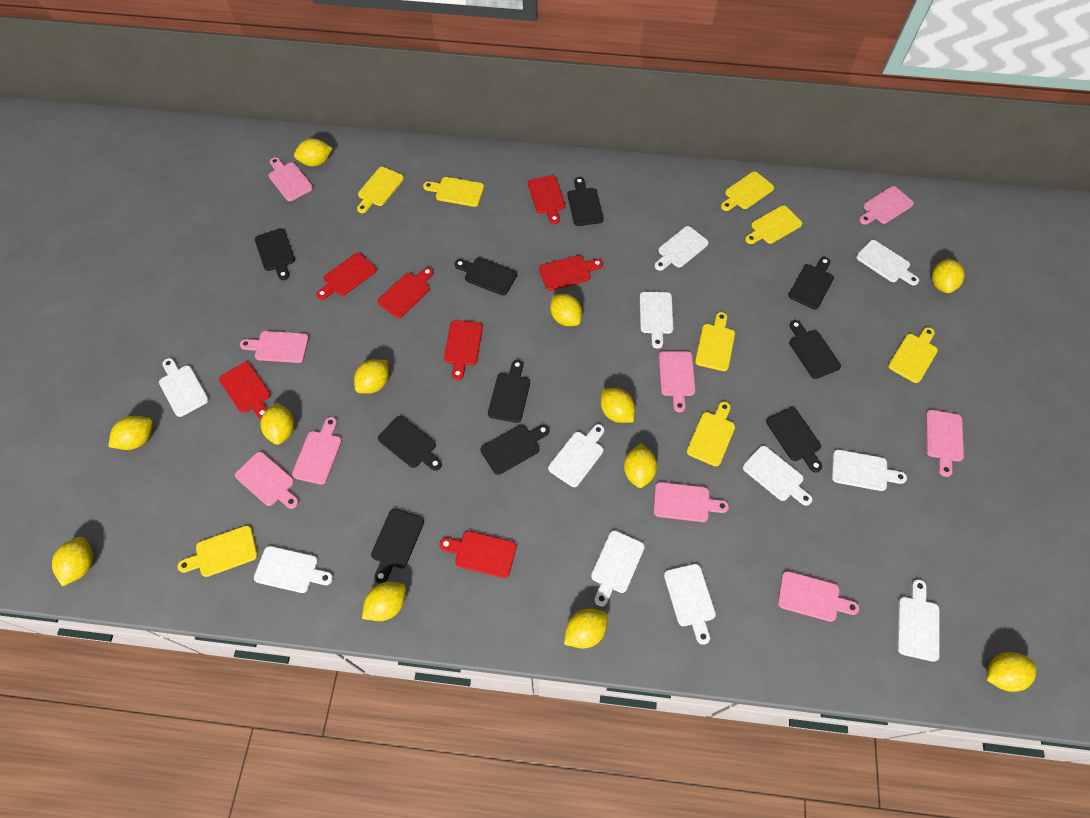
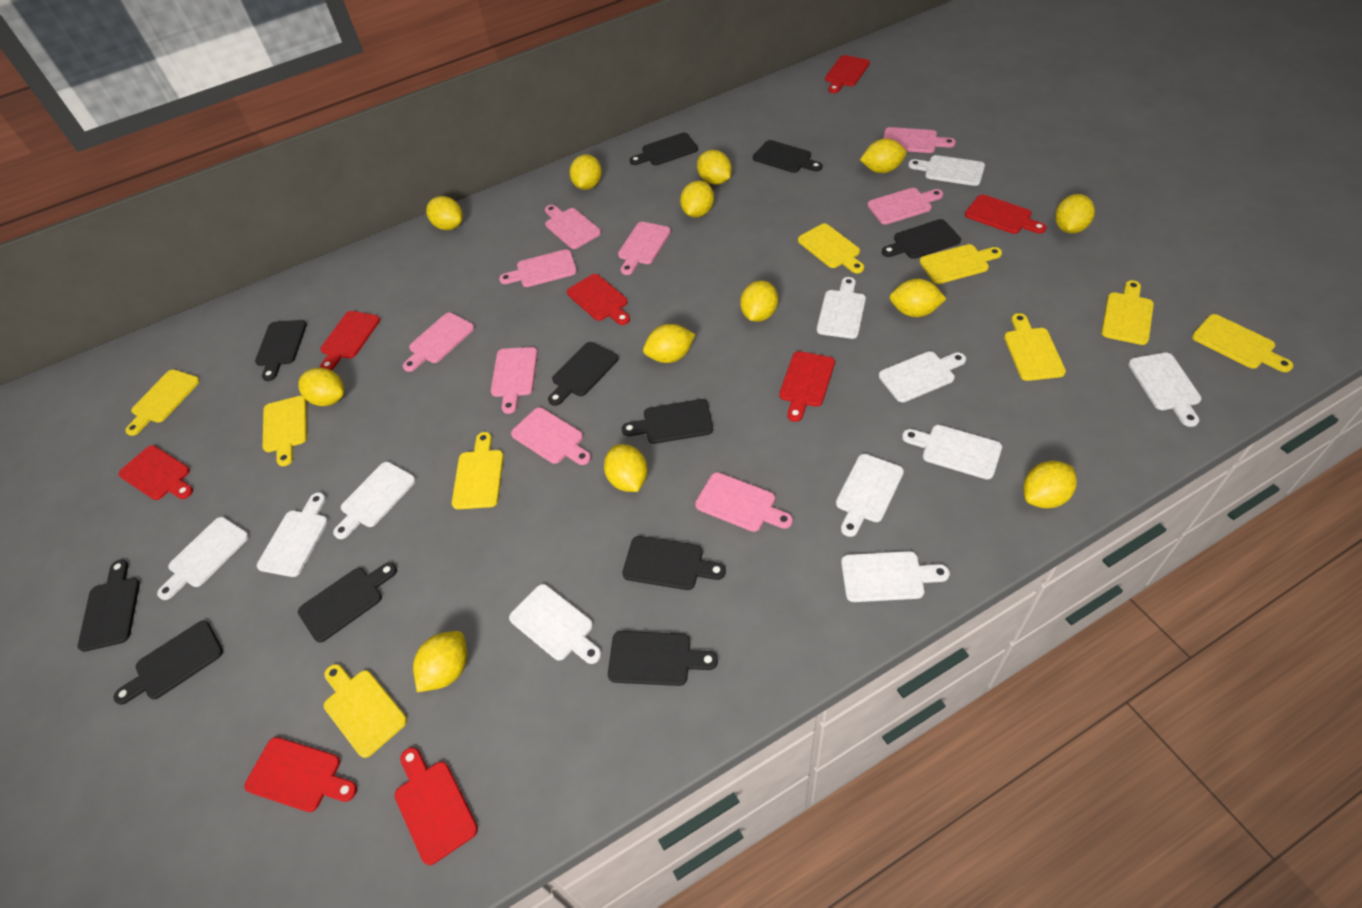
black cutting board: 10 -> 11
red cutting board: 7 -> 8
yellow cutting board: 8 -> 9
yellow lemon: 12 -> 13

